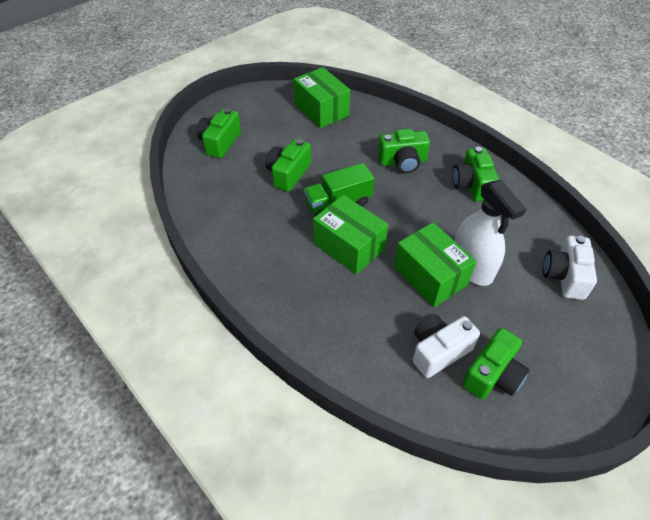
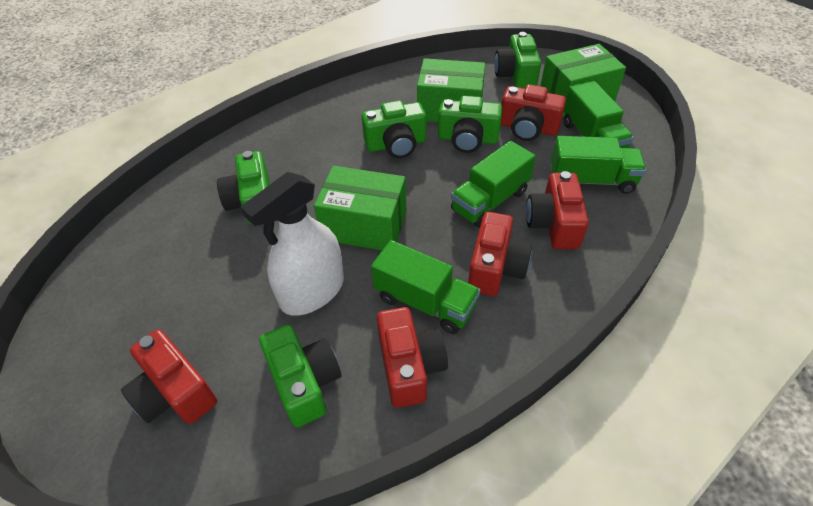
green truck: 1 -> 4
red camera: 0 -> 5
white camera: 2 -> 0

